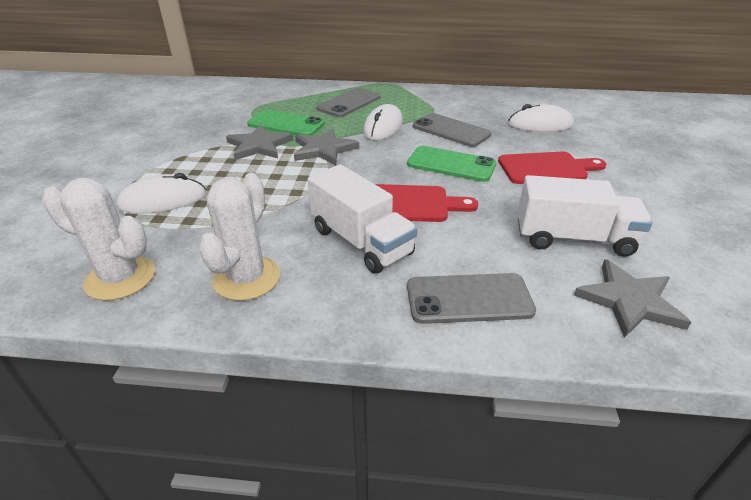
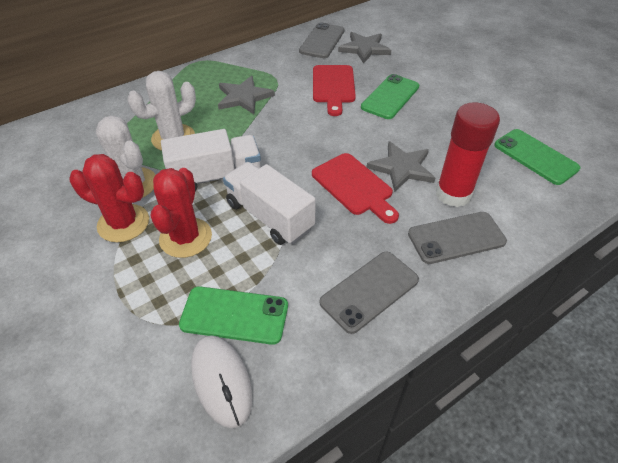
green phone: 2 -> 3
red cactus: 0 -> 2
red glue stick: 0 -> 1
white mouse: 3 -> 1

